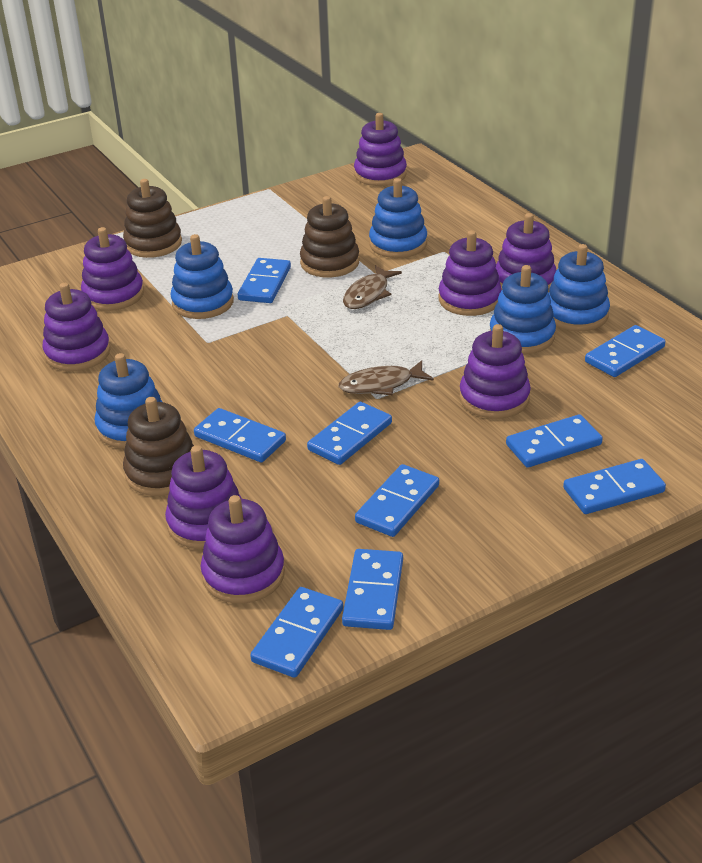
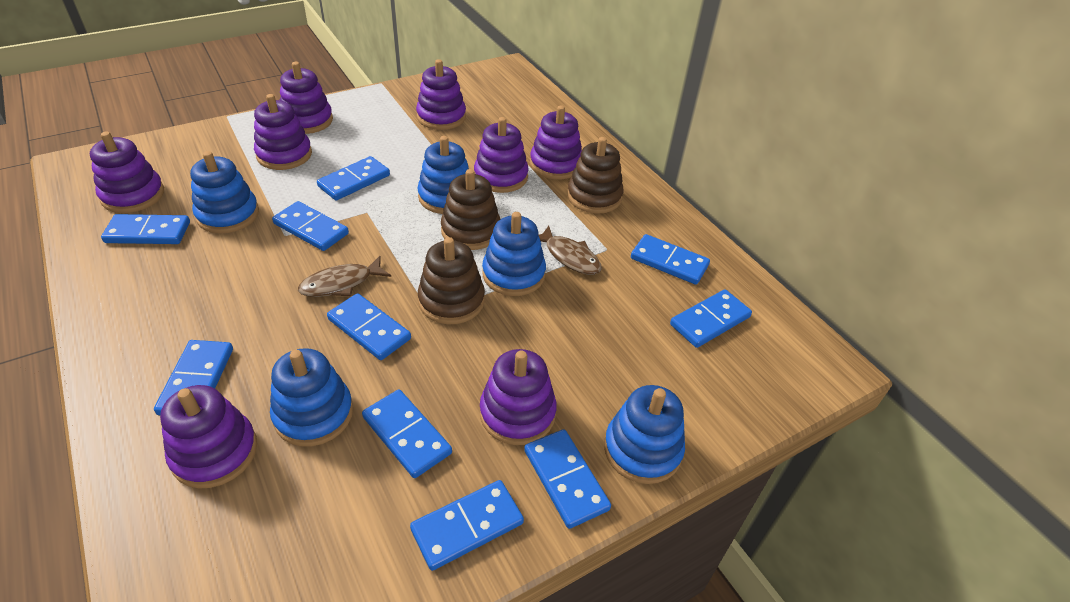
blue domino: 9 -> 10

